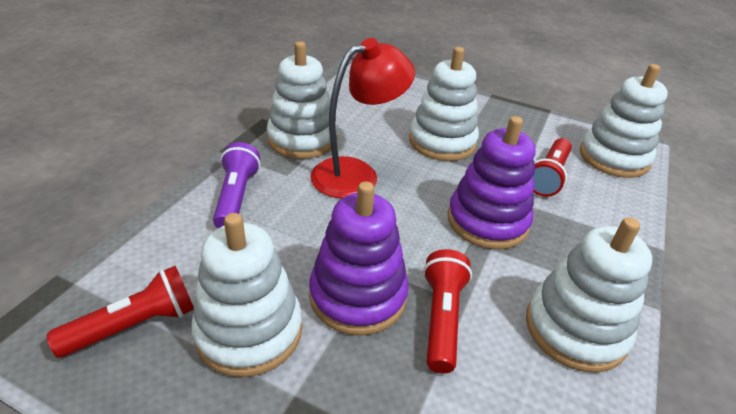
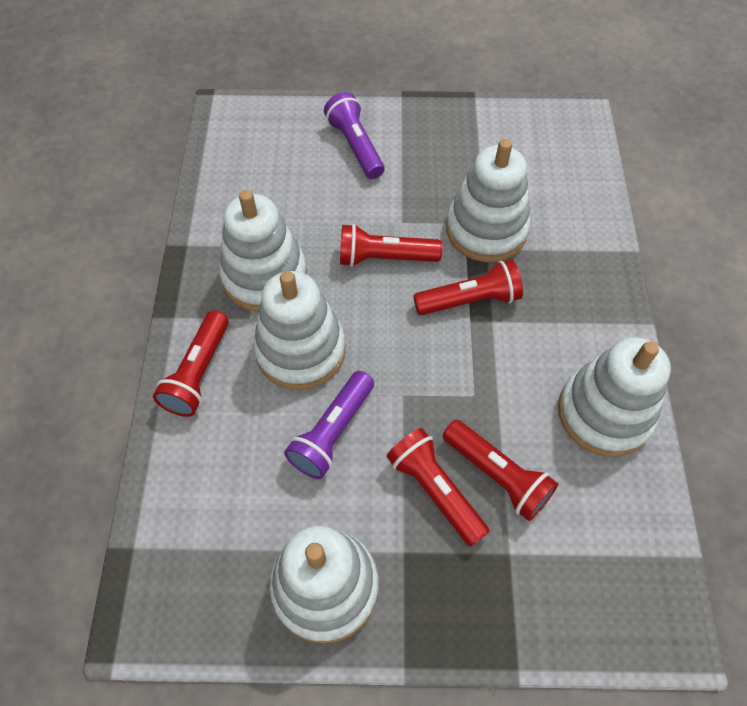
purple flashlight: 1 -> 2
purple stacking toy: 2 -> 0
red flashlight: 3 -> 5
red lamp: 1 -> 0

